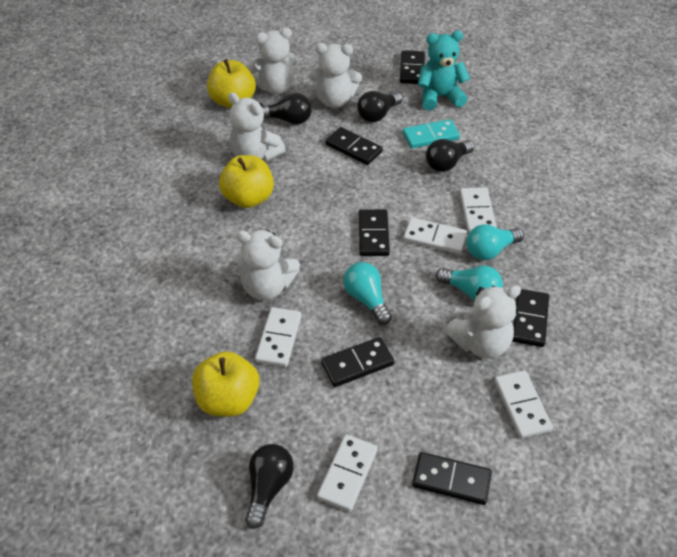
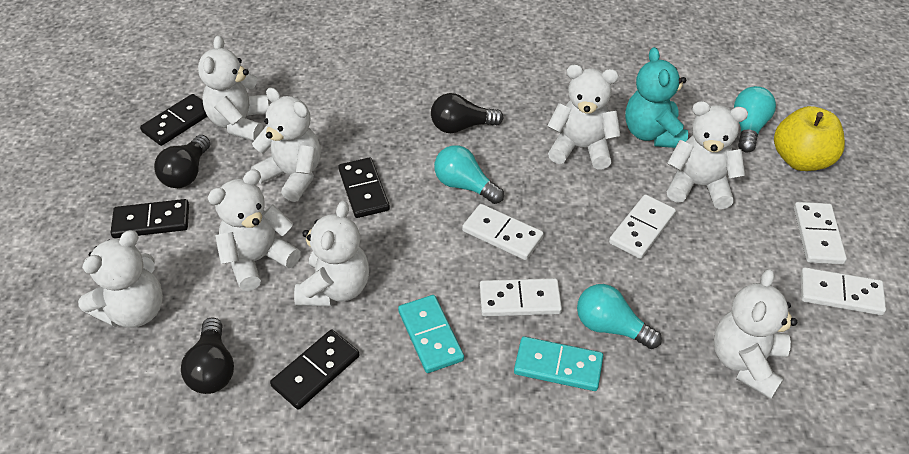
black domino: 6 -> 4
black light bulb: 4 -> 3
turquoise domino: 1 -> 2
white teddy bear: 5 -> 8
yellow apple: 3 -> 1

